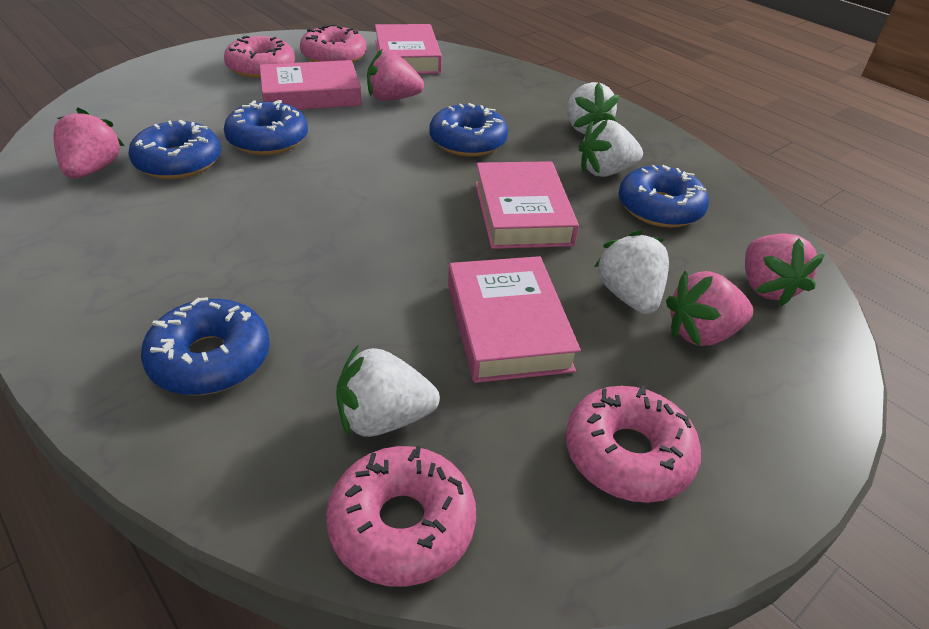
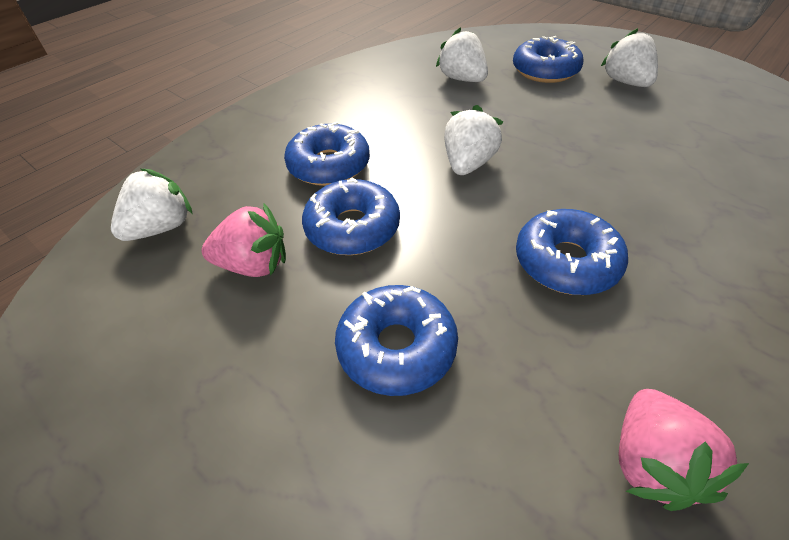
pink book: 4 -> 0
pink donut: 4 -> 0
pink strawberry: 4 -> 2

